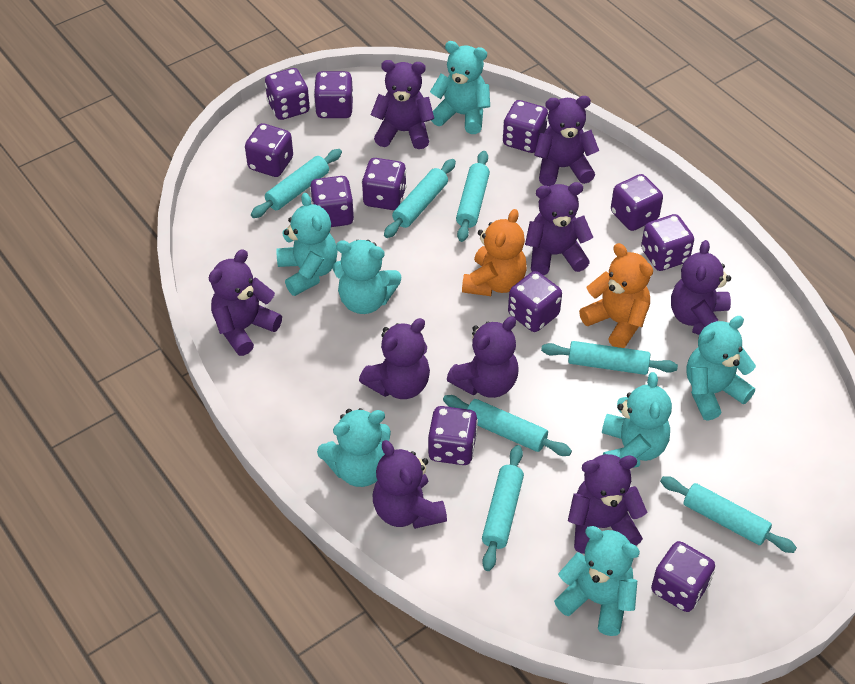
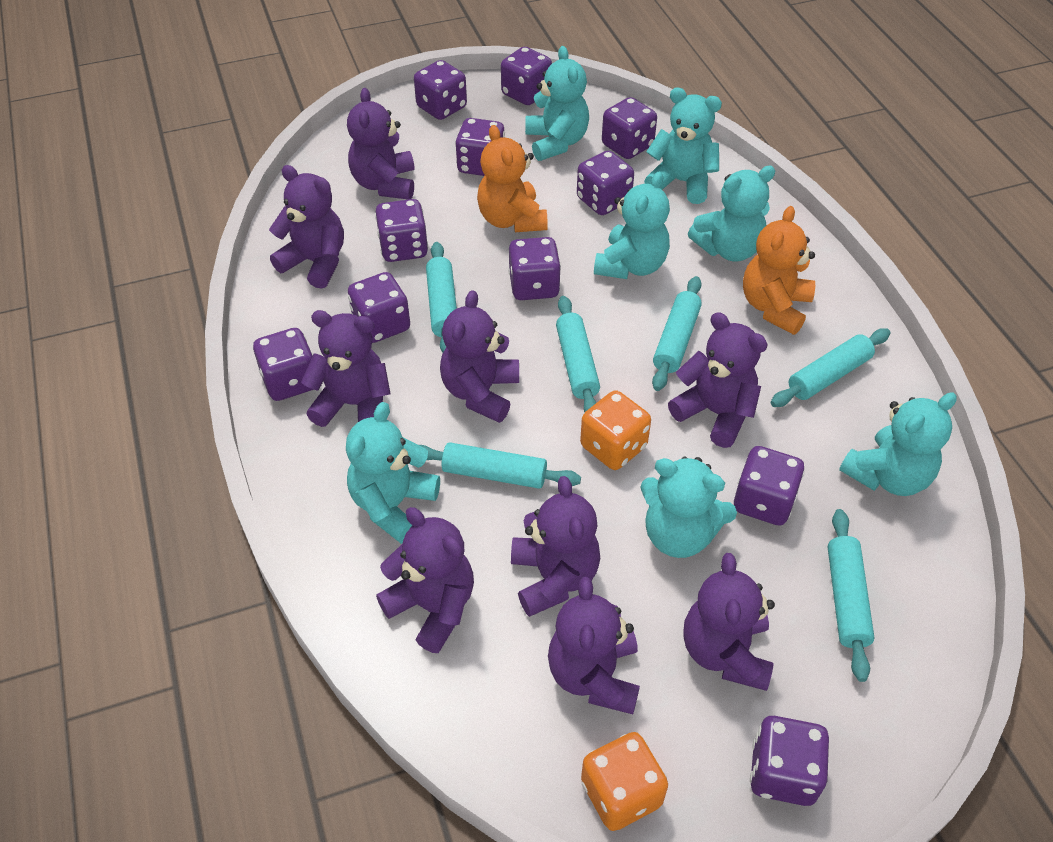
orange dice: 0 -> 2
turquoise rolling pin: 7 -> 6

